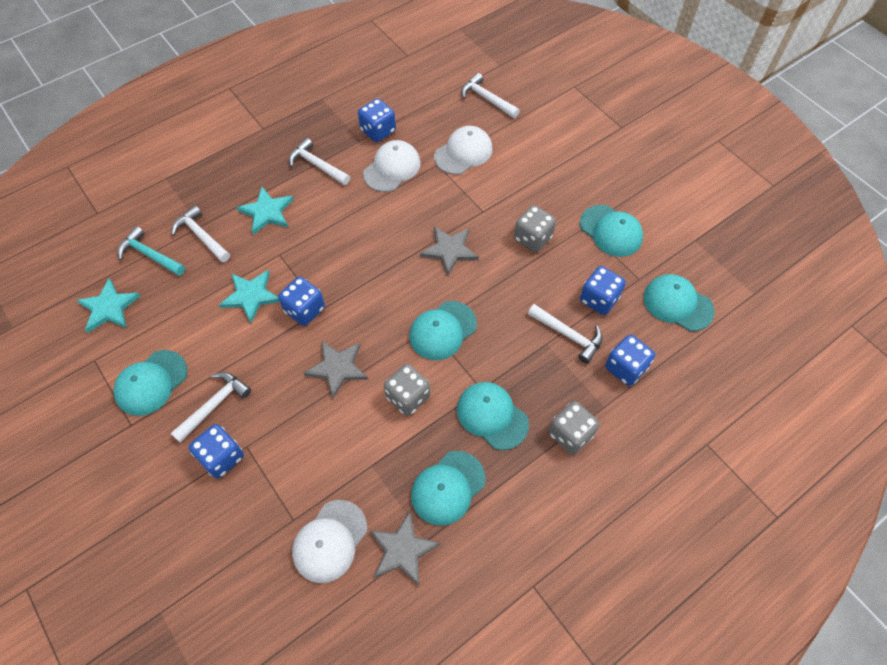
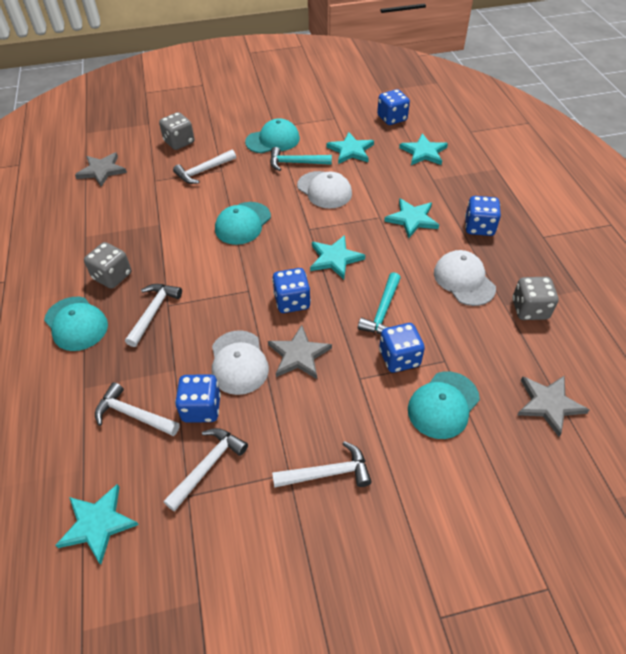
turquoise cap: 6 -> 4
turquoise hammer: 1 -> 2
turquoise star: 3 -> 5

